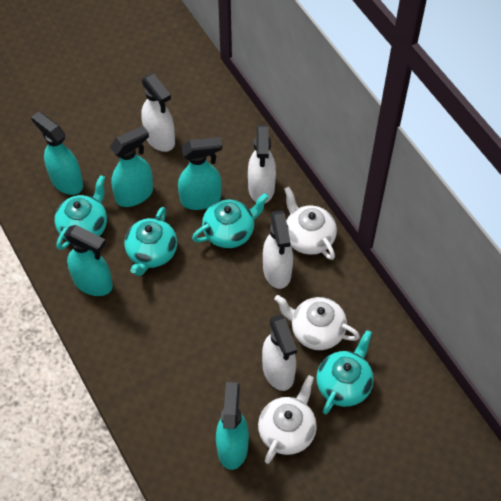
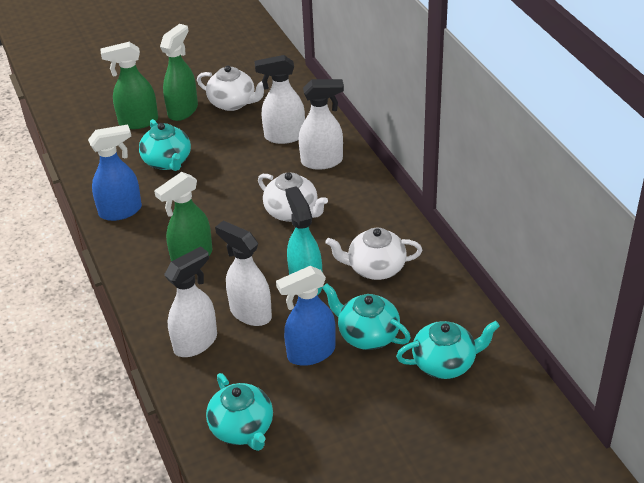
blue spray bottle: 0 -> 2
green spray bottle: 0 -> 3
turquoise spray bottle: 5 -> 1

